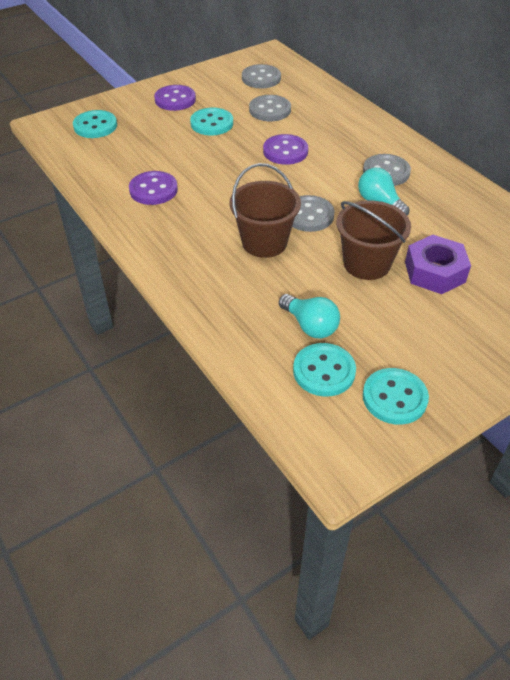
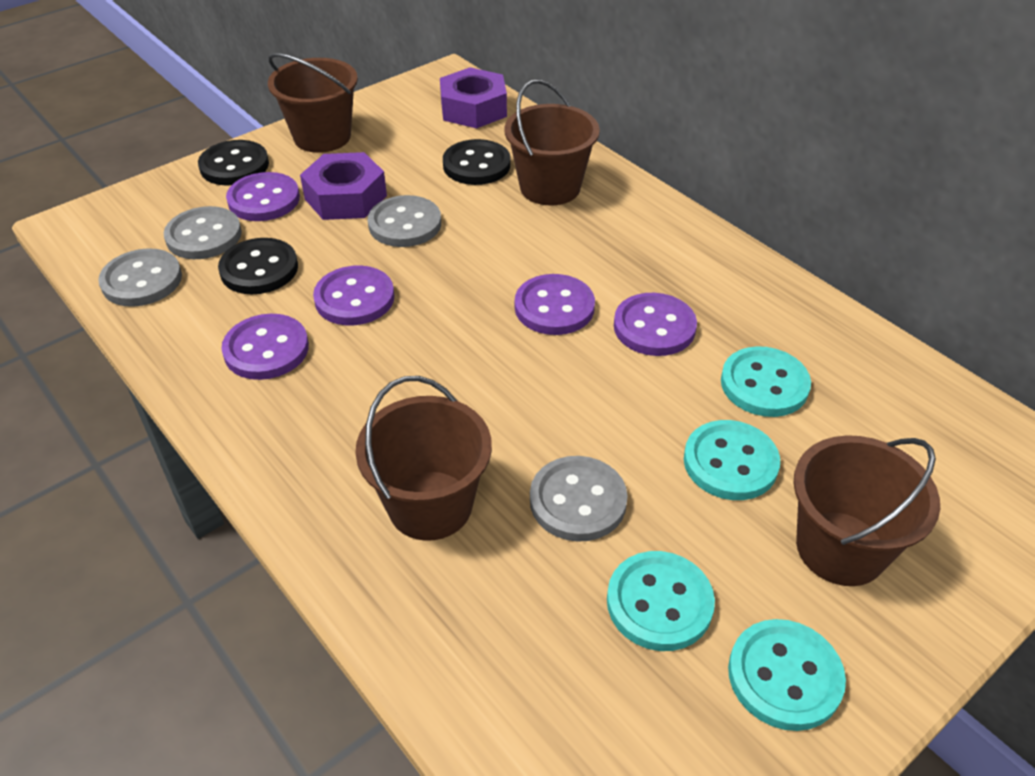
black button: 0 -> 3
brown bucket: 2 -> 4
purple button: 3 -> 5
purple nut: 1 -> 2
turquoise light bulb: 2 -> 0

